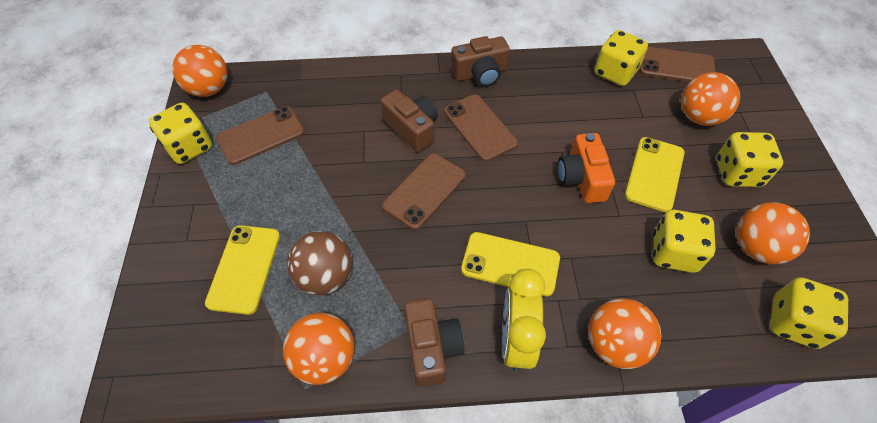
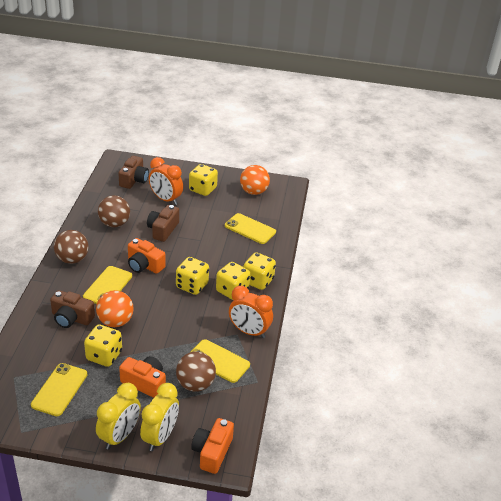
brown ball: 1 -> 3
brown phone: 4 -> 0
orange ball: 5 -> 2
orange camera: 1 -> 3
orange clock: 0 -> 2
yellow clock: 1 -> 2
yellow phone: 3 -> 4

